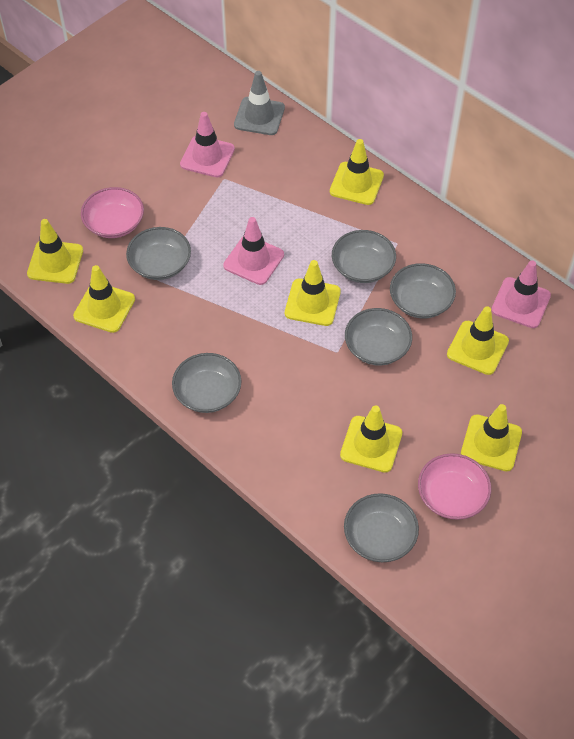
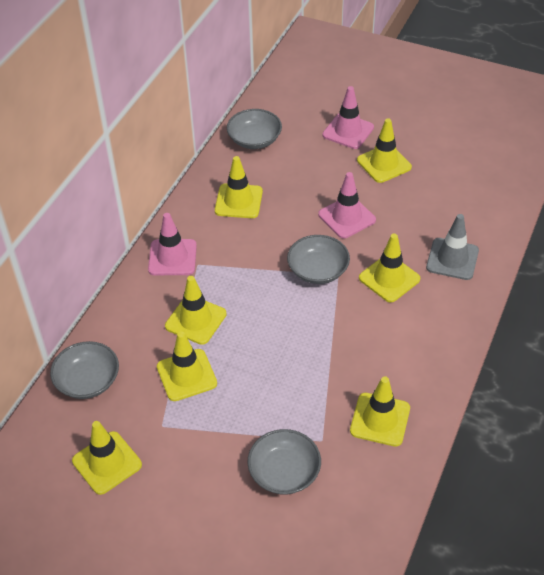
grey bowl: 6 -> 4
pink bowl: 2 -> 0

